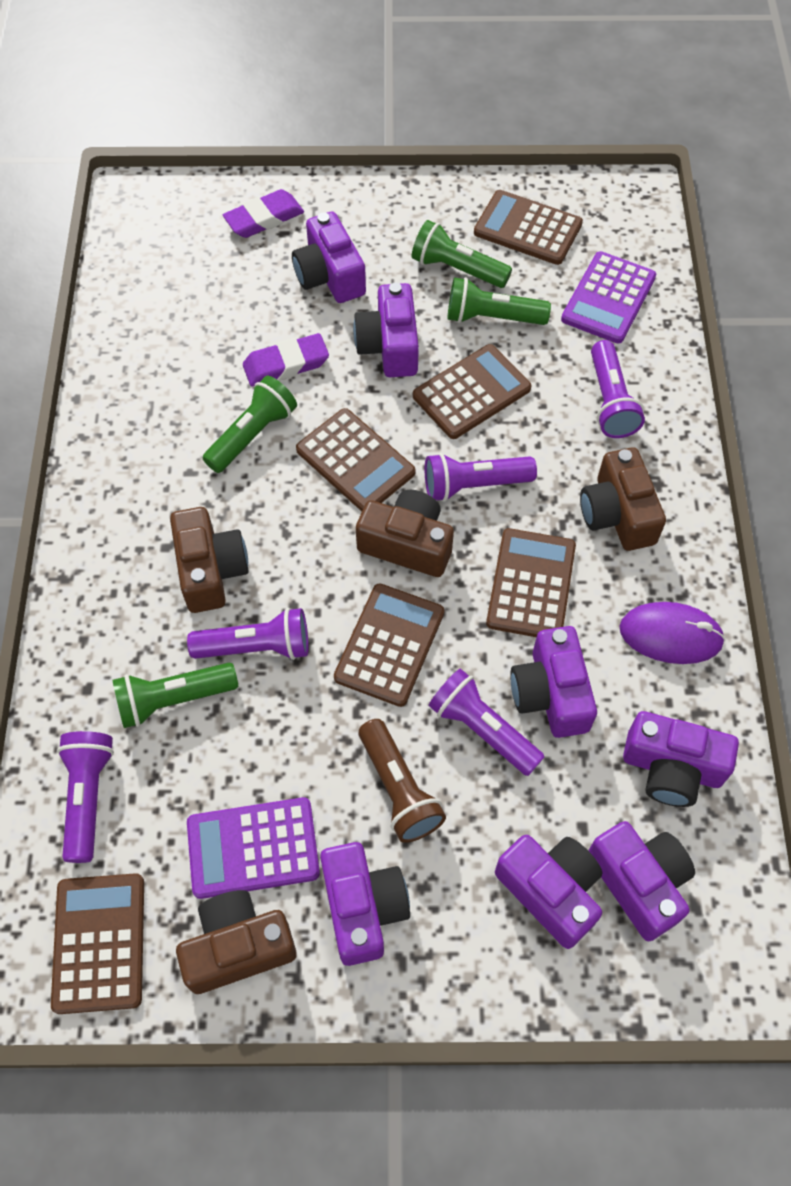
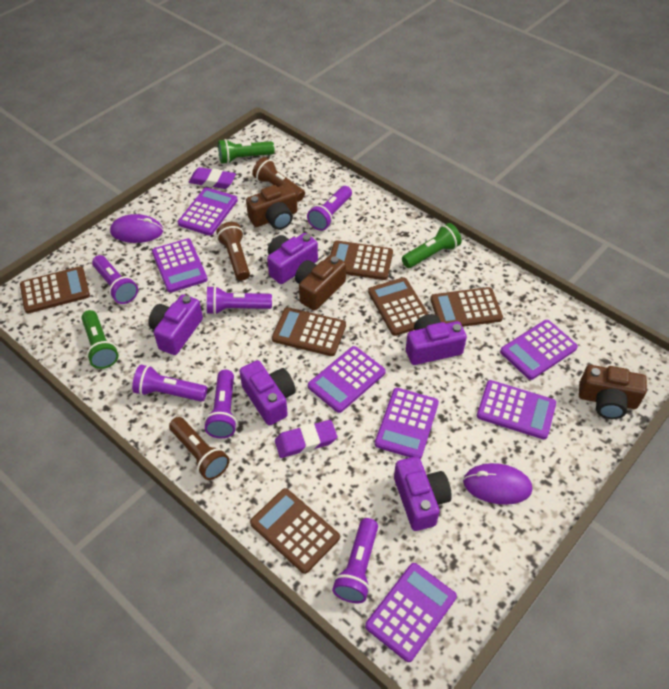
brown camera: 4 -> 3
brown flashlight: 1 -> 3
green flashlight: 4 -> 3
purple calculator: 2 -> 7
purple camera: 7 -> 5
purple flashlight: 5 -> 6
purple mouse: 1 -> 2

